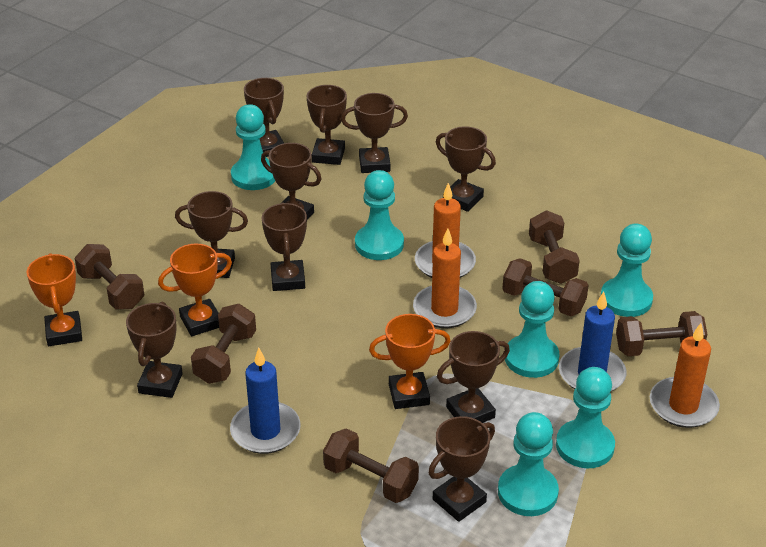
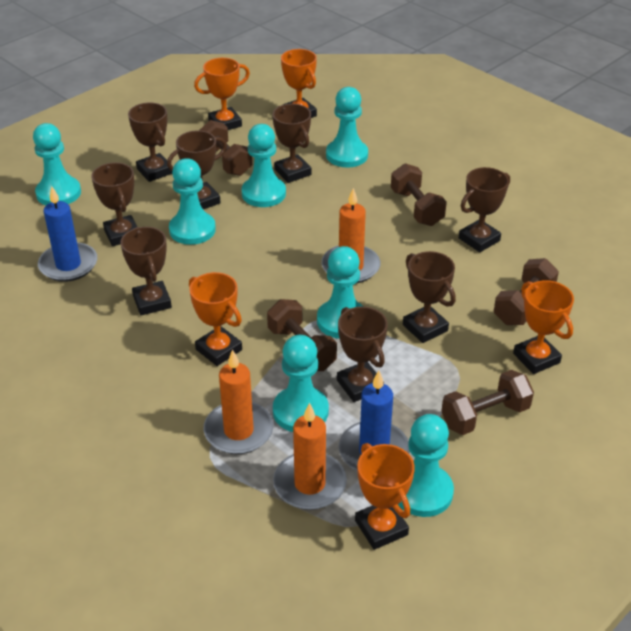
brown dumbbell: 6 -> 5
brown trophy: 10 -> 8
orange trophy: 3 -> 5
turquoise pawn: 6 -> 7

